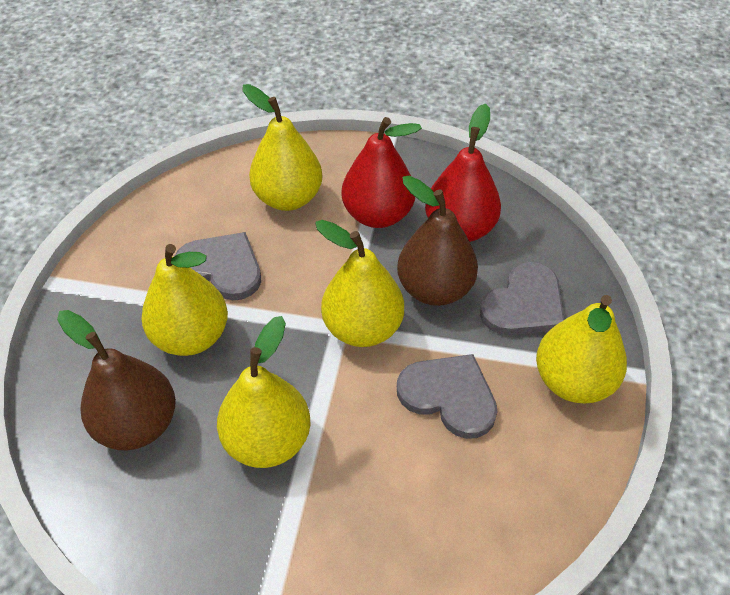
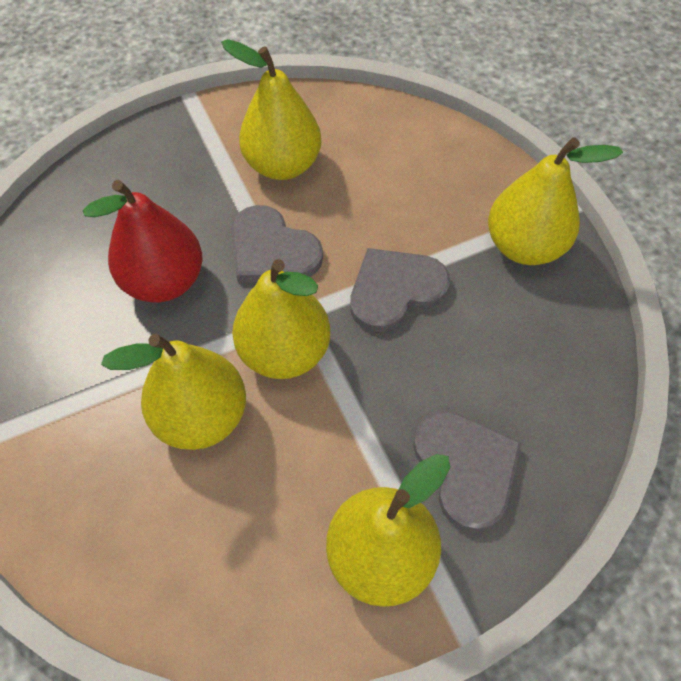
brown pear: 2 -> 0
red pear: 2 -> 1

